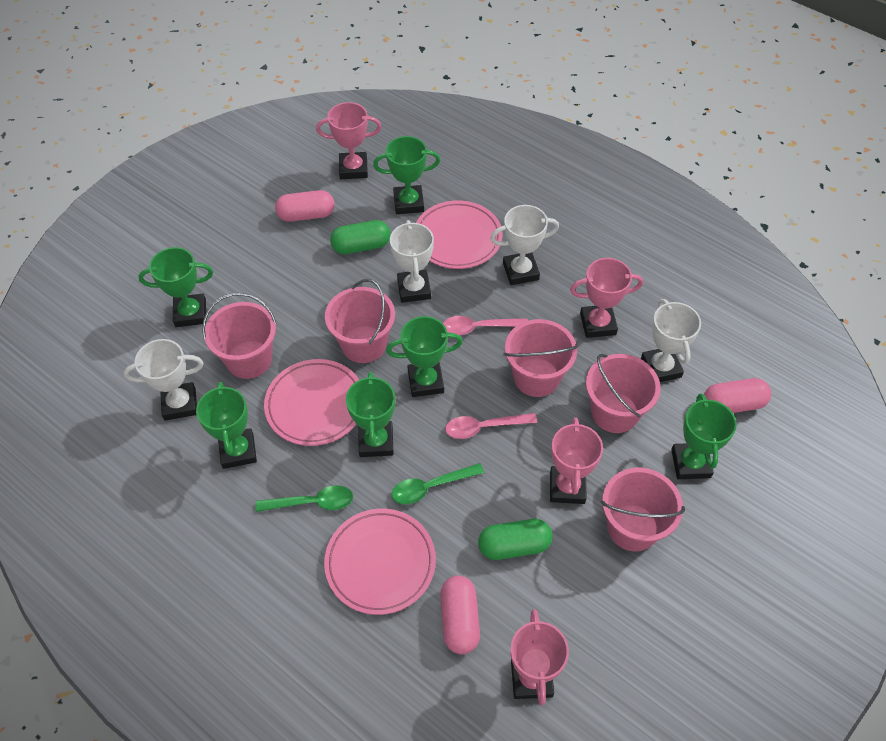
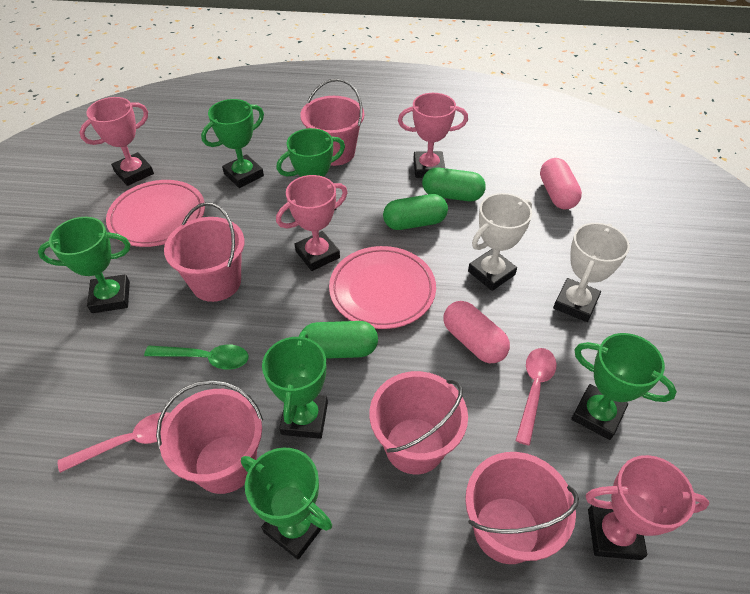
green capsule: 2 -> 3
green spoon: 2 -> 1
pink capsule: 3 -> 2
pink plate: 3 -> 2
white trophy: 4 -> 2

